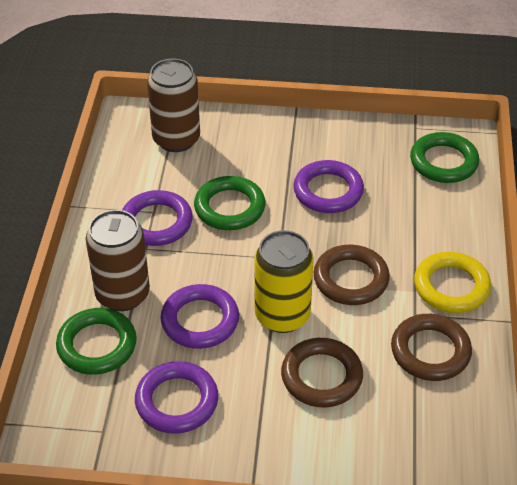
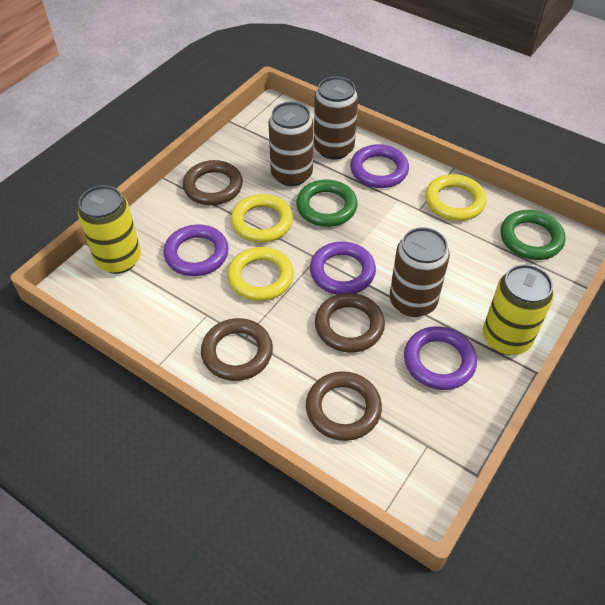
brown can: 2 -> 3
brown ring: 3 -> 4
green ring: 3 -> 2
yellow can: 1 -> 2
yellow ring: 1 -> 3

